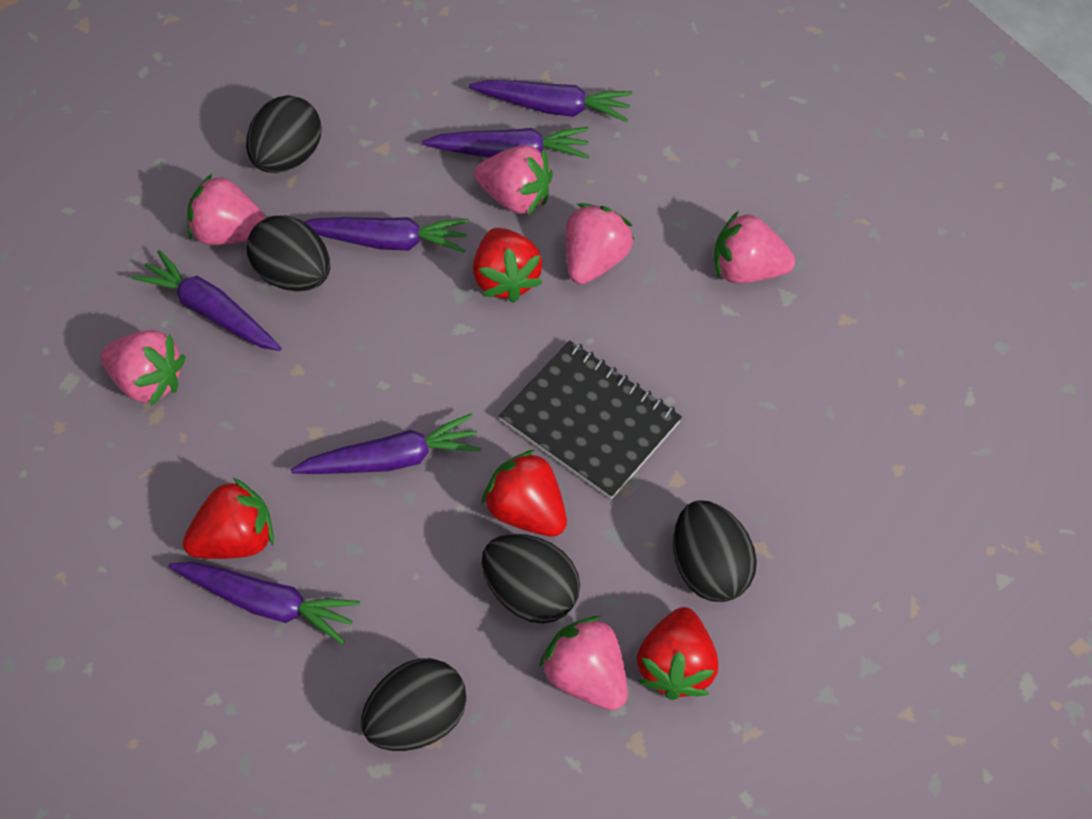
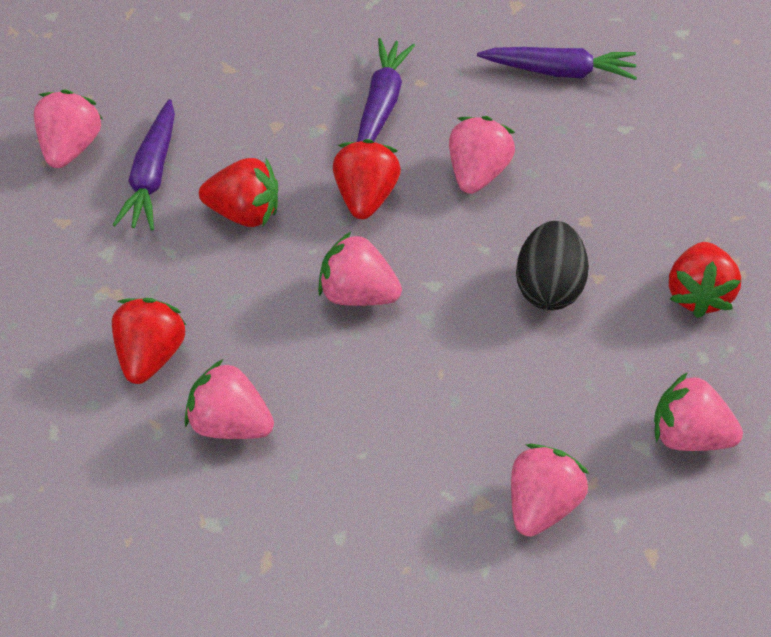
black egg: 5 -> 1
black notebook: 1 -> 0
purple carrot: 6 -> 3

